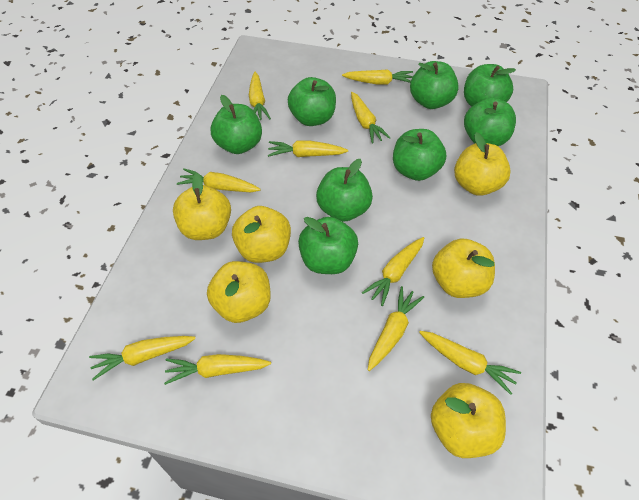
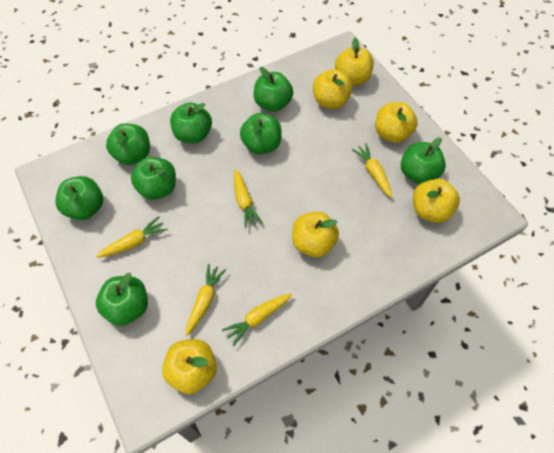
yellow carrot: 10 -> 5

